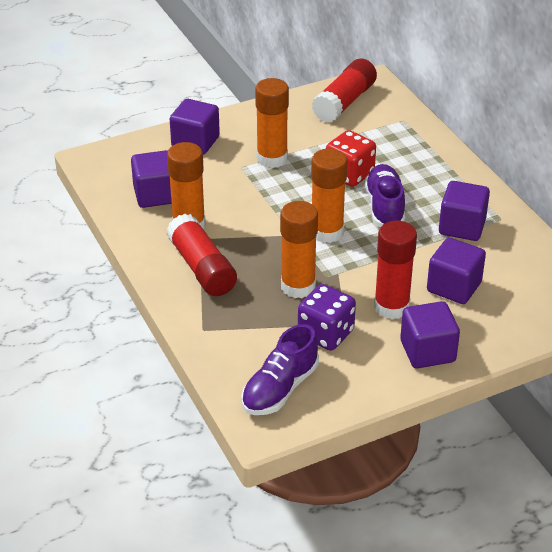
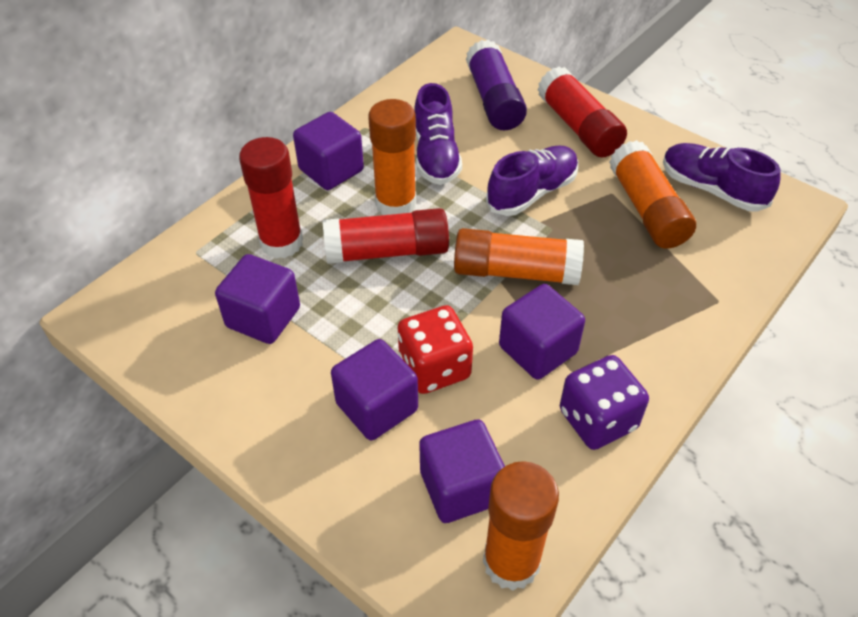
purple glue stick: 0 -> 1
purple shoe: 2 -> 3

